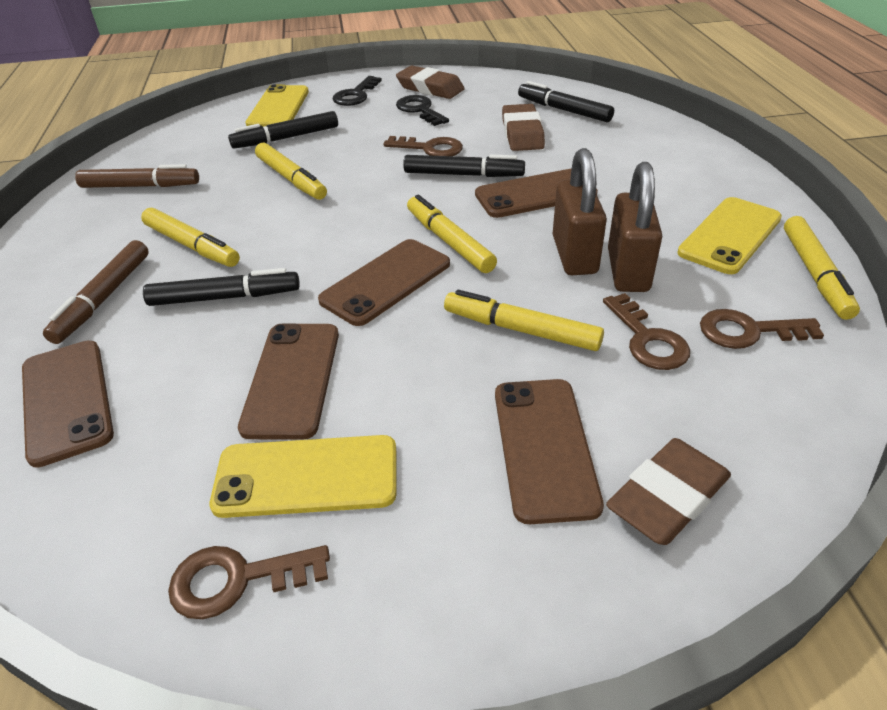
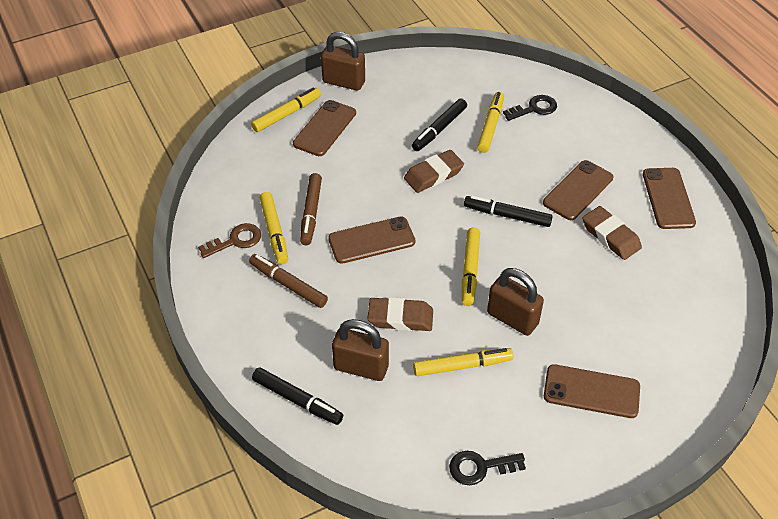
black marker: 4 -> 3
brown key: 4 -> 1
brown padlock: 2 -> 3
yellow phone: 3 -> 0

